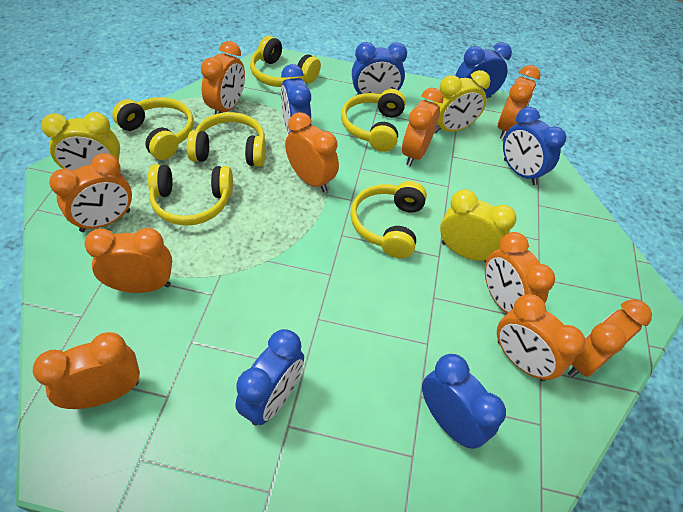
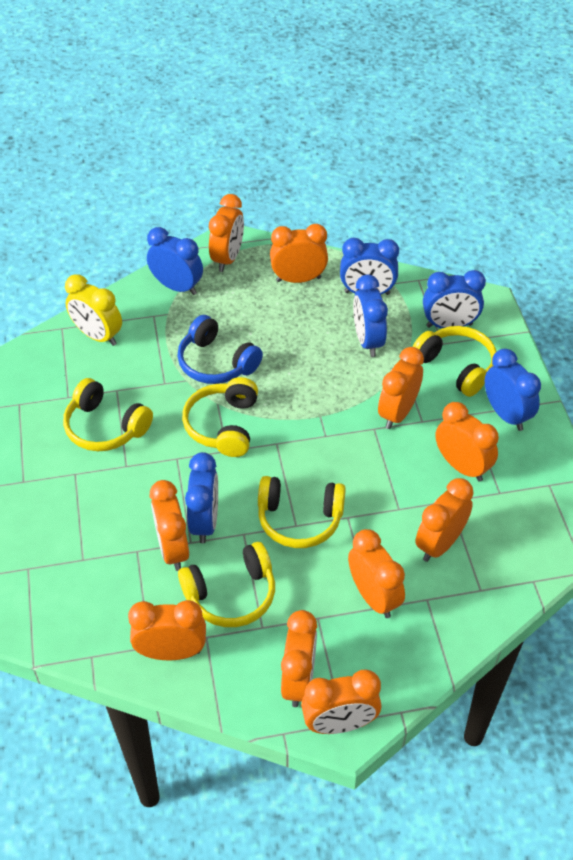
blue headphones: 0 -> 1
yellow clock: 3 -> 1
yellow headphones: 6 -> 5

